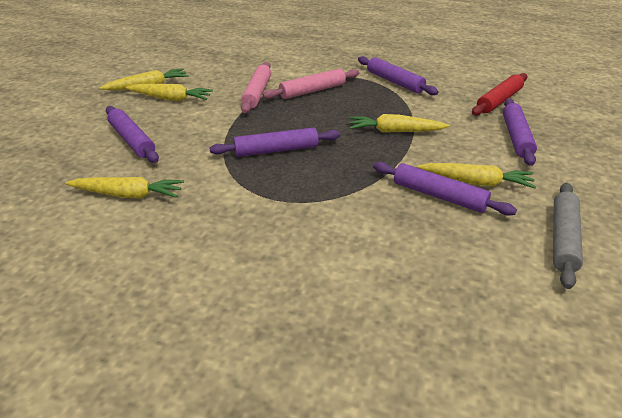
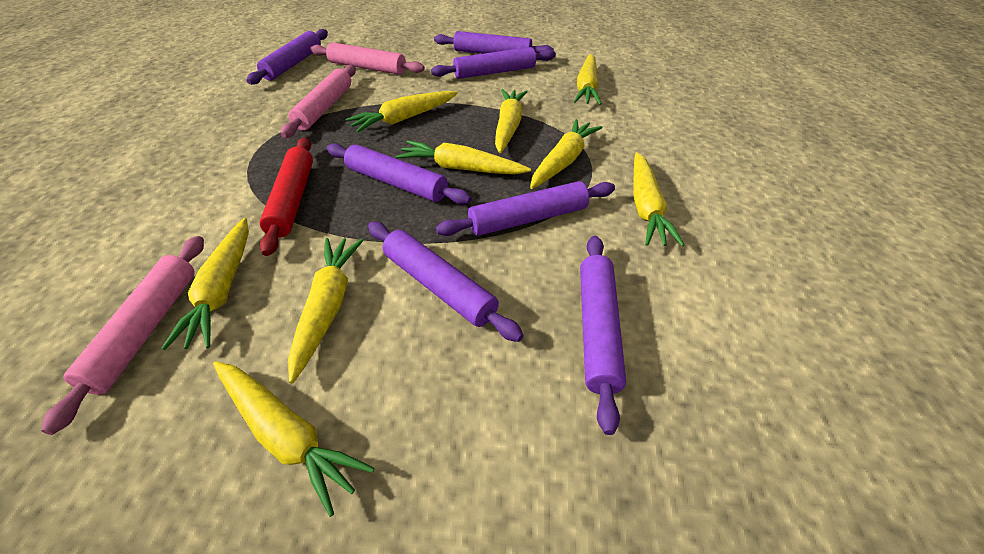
grey rolling pin: 1 -> 0
pink rolling pin: 2 -> 3
purple rolling pin: 5 -> 7
yellow carrot: 5 -> 9

